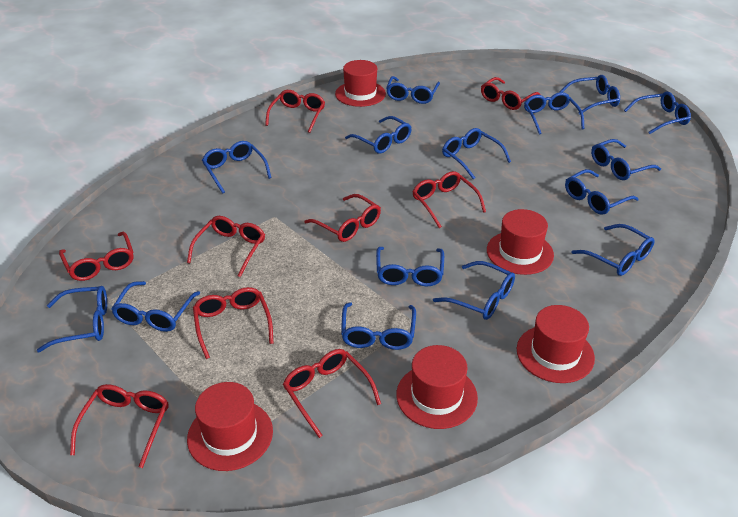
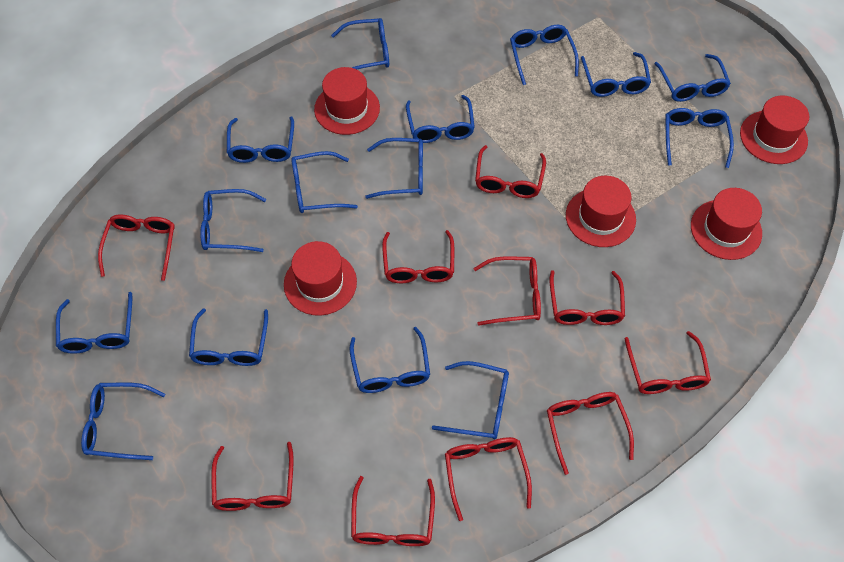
red glasses: 9 -> 10

